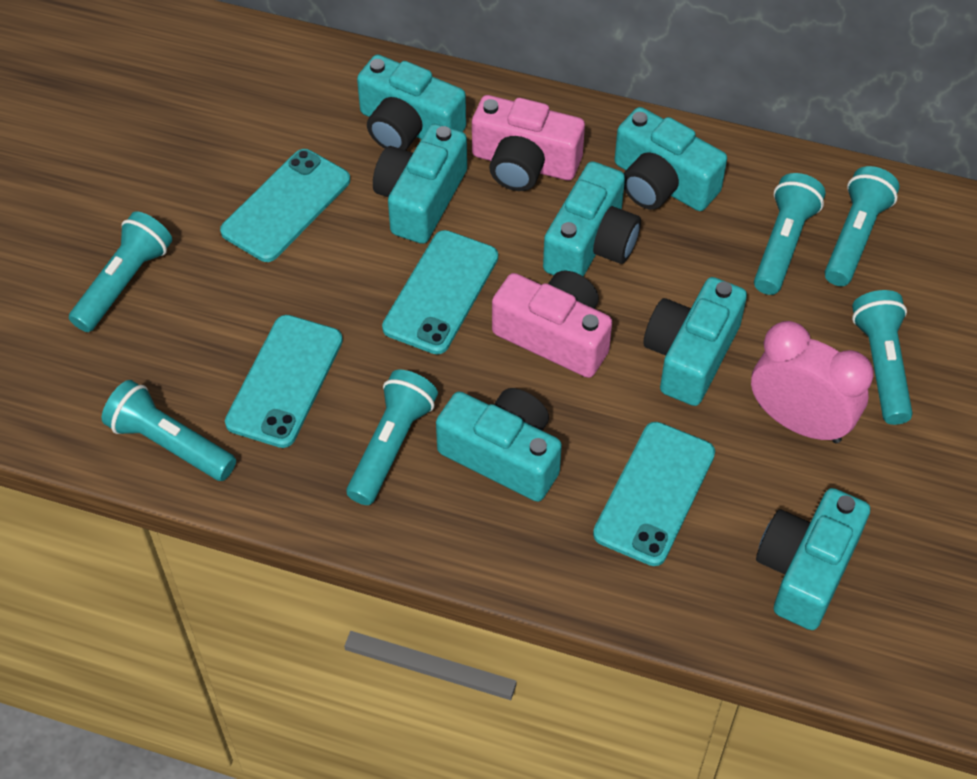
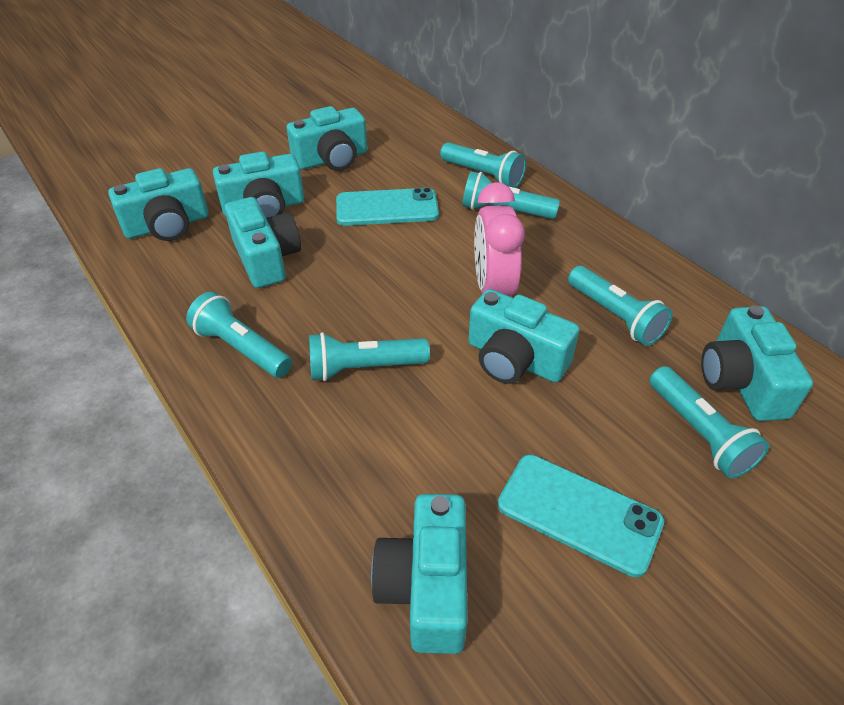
pink camera: 2 -> 0
turquoise phone: 4 -> 2

